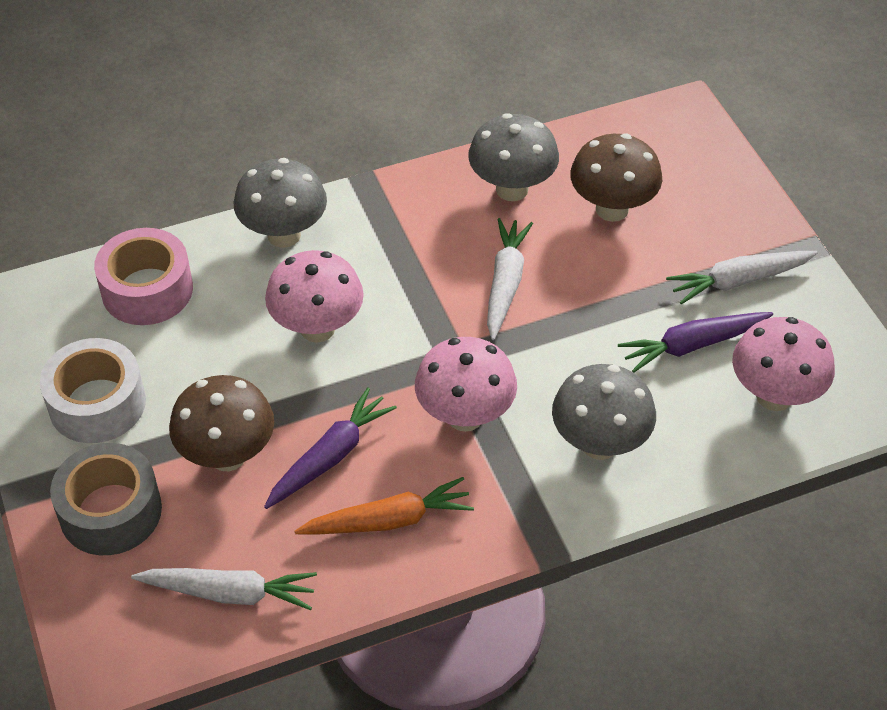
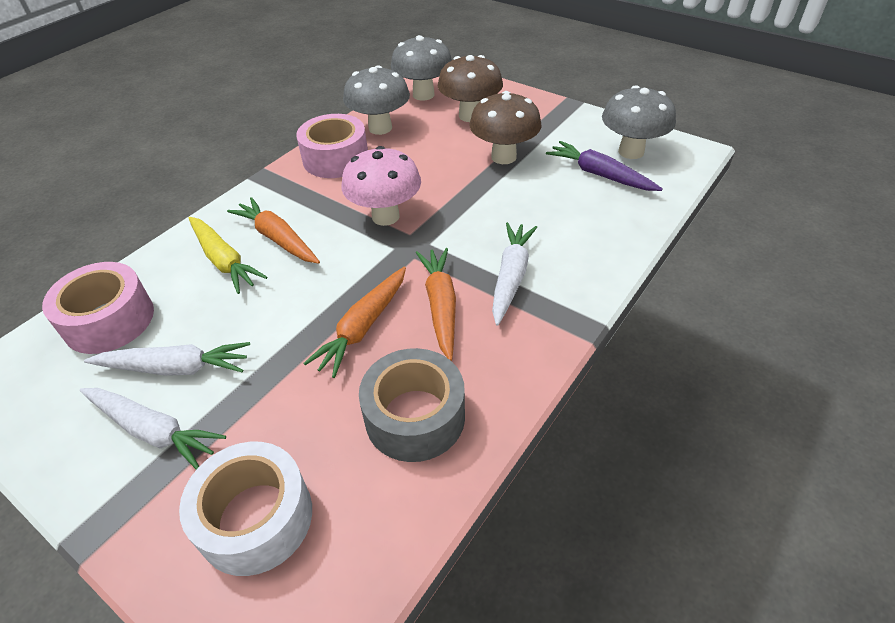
orange carrot: 1 -> 3
pink mushroom: 3 -> 1
pink tape: 1 -> 2
purple carrot: 2 -> 1
yellow carrot: 0 -> 1

